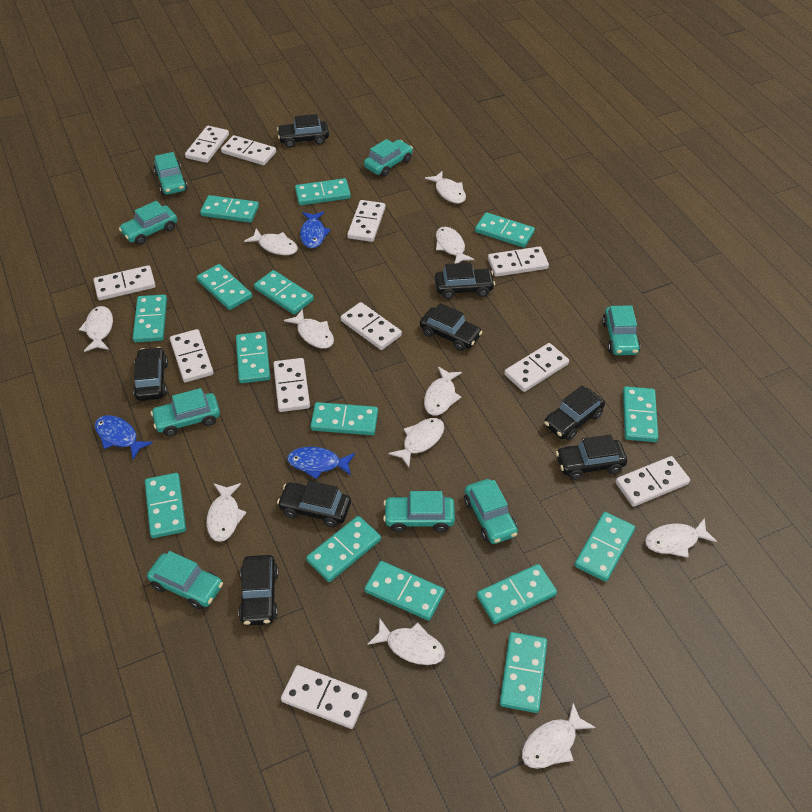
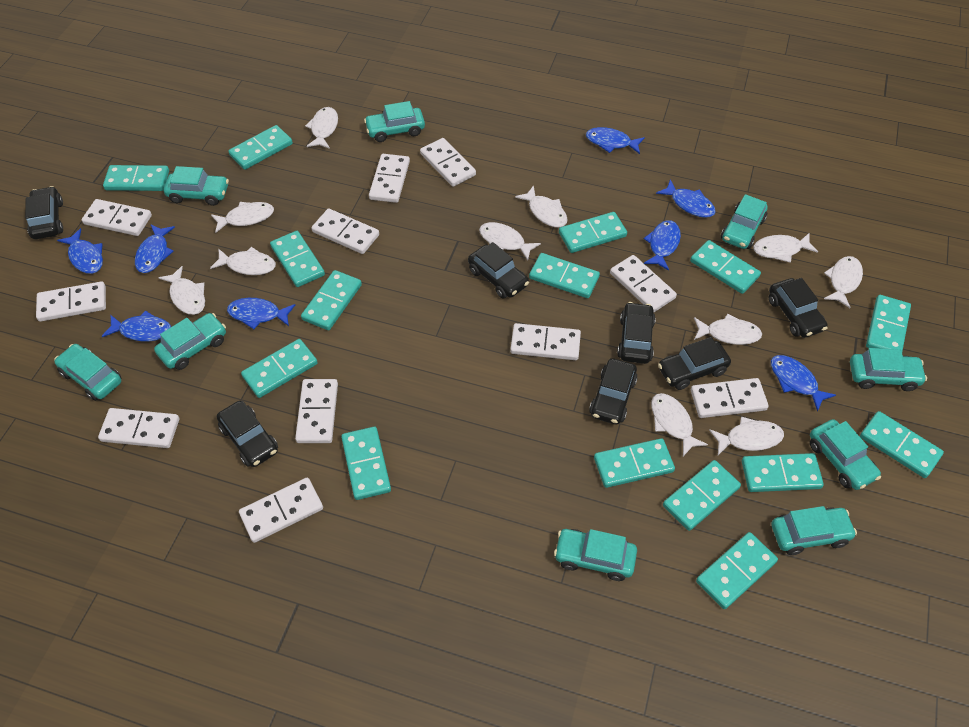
black car: 8 -> 7
blue fish: 3 -> 8
turquoise car: 8 -> 9

